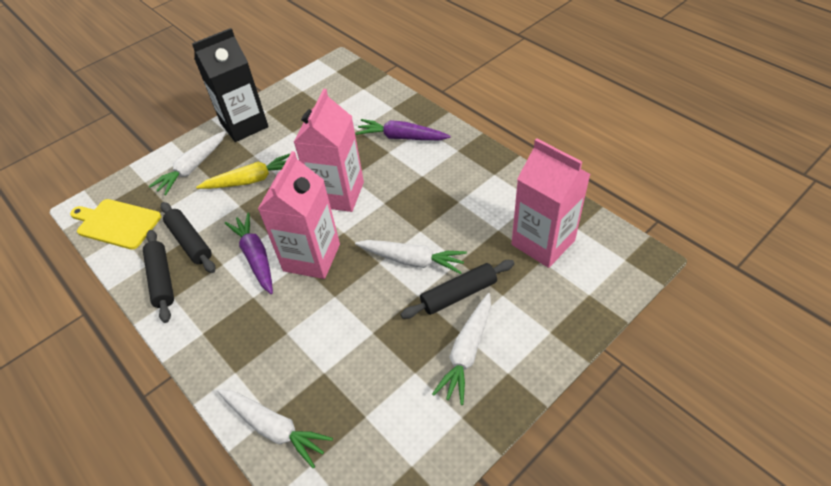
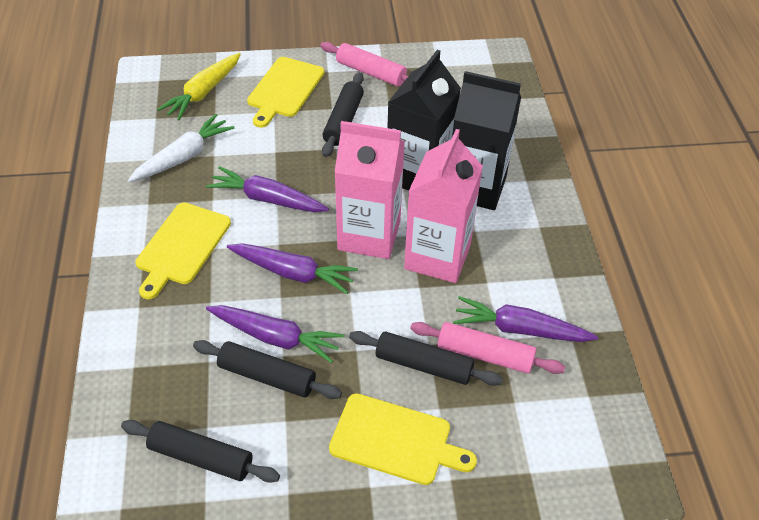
black carton: 1 -> 2
black rolling pin: 3 -> 4
pink carton: 3 -> 2
pink rolling pin: 0 -> 2
purple carrot: 2 -> 4
white carrot: 4 -> 1
yellow cutting board: 1 -> 3

